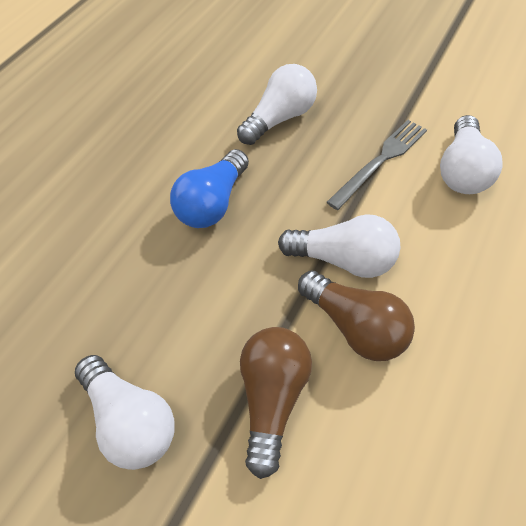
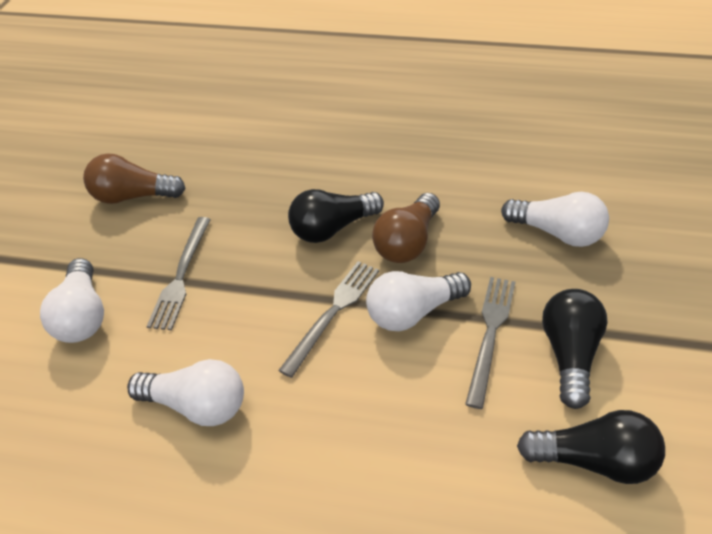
black light bulb: 0 -> 3
blue light bulb: 1 -> 0
grey fork: 1 -> 3

